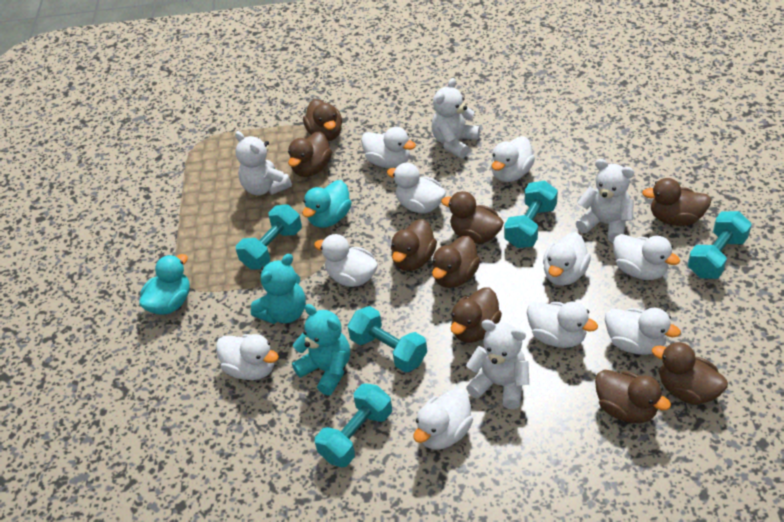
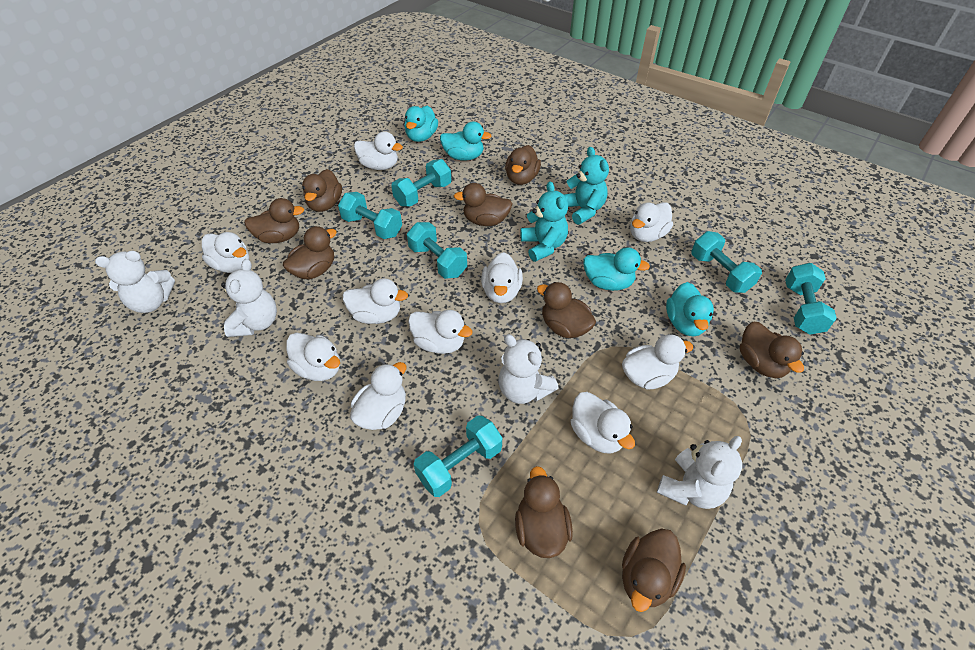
turquoise duck: 2 -> 4
turquoise dumbbell: 5 -> 6

